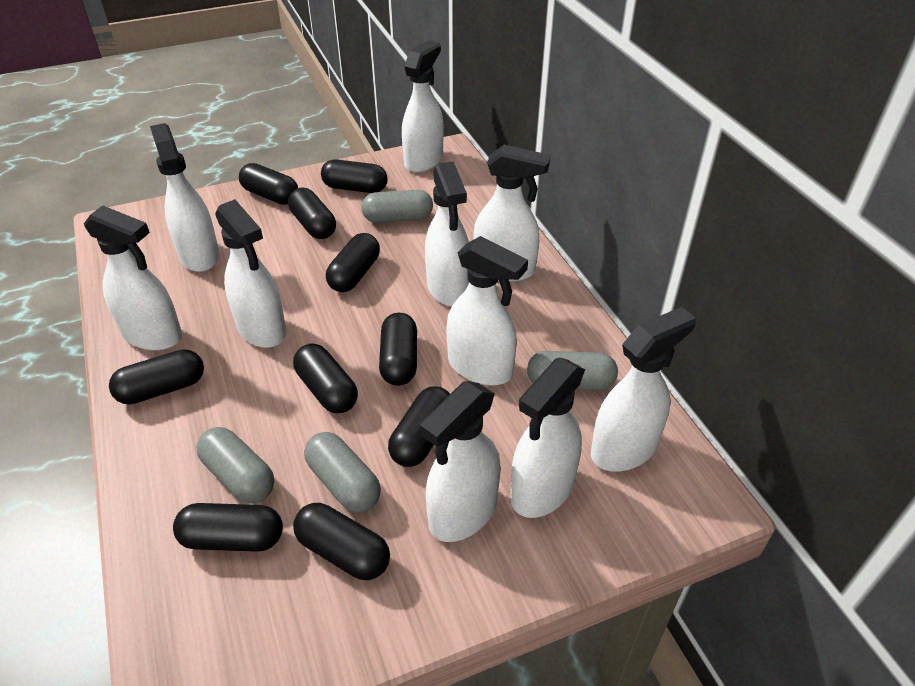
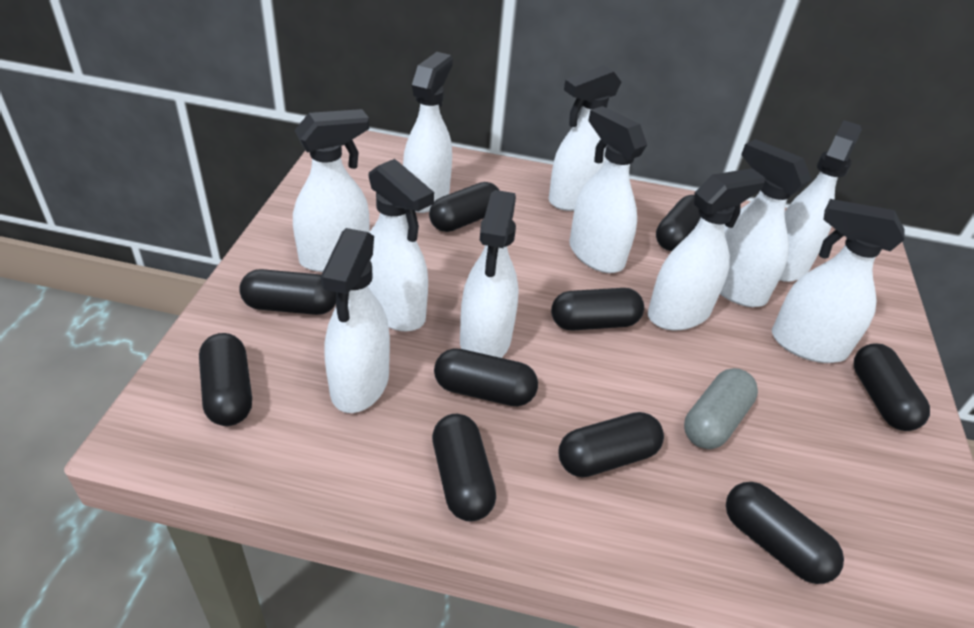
grey capsule: 4 -> 1
white spray bottle: 10 -> 11

